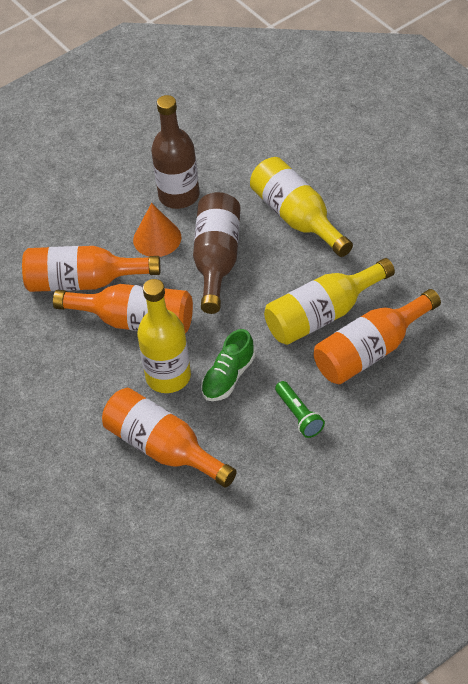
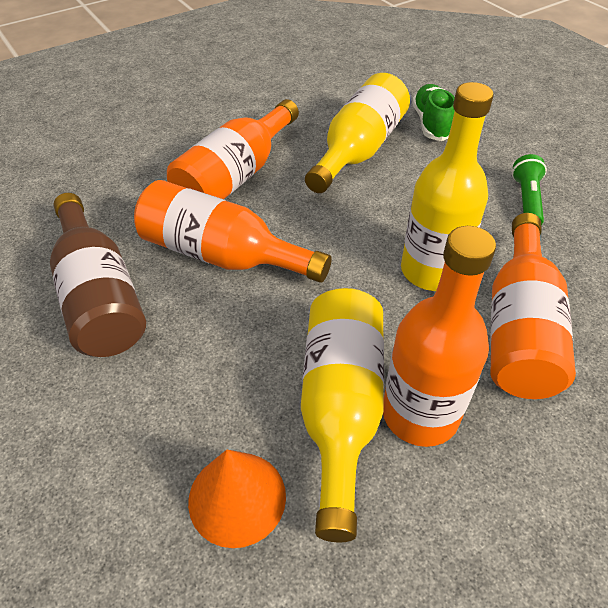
brown bottle: 2 -> 1

